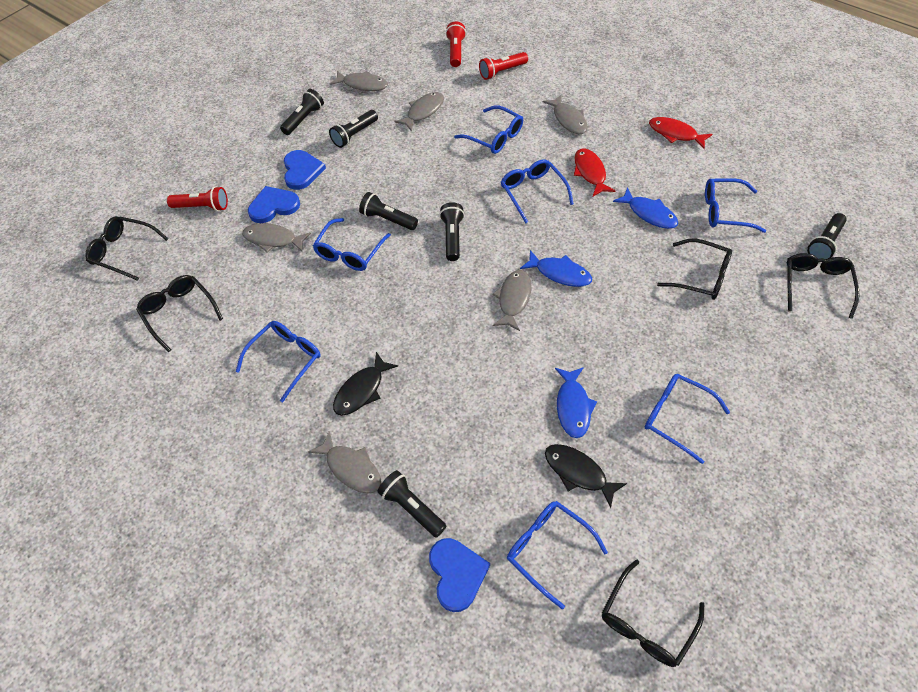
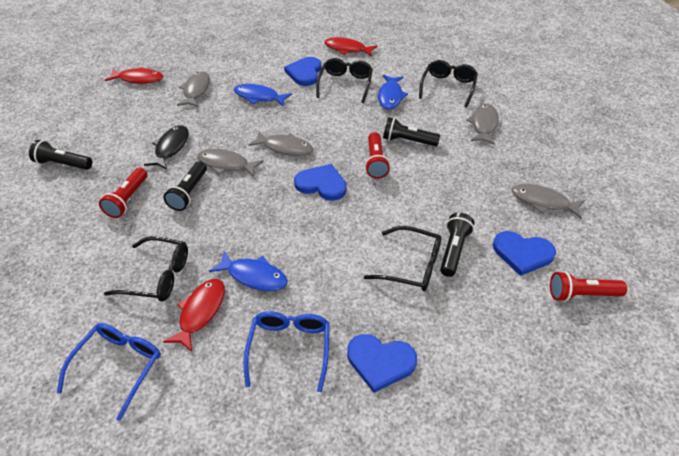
black fish: 2 -> 1
black flashlight: 6 -> 4
black glasses: 5 -> 4
blue glasses: 7 -> 2
blue heart: 3 -> 4
grey fish: 6 -> 5
red fish: 2 -> 3

